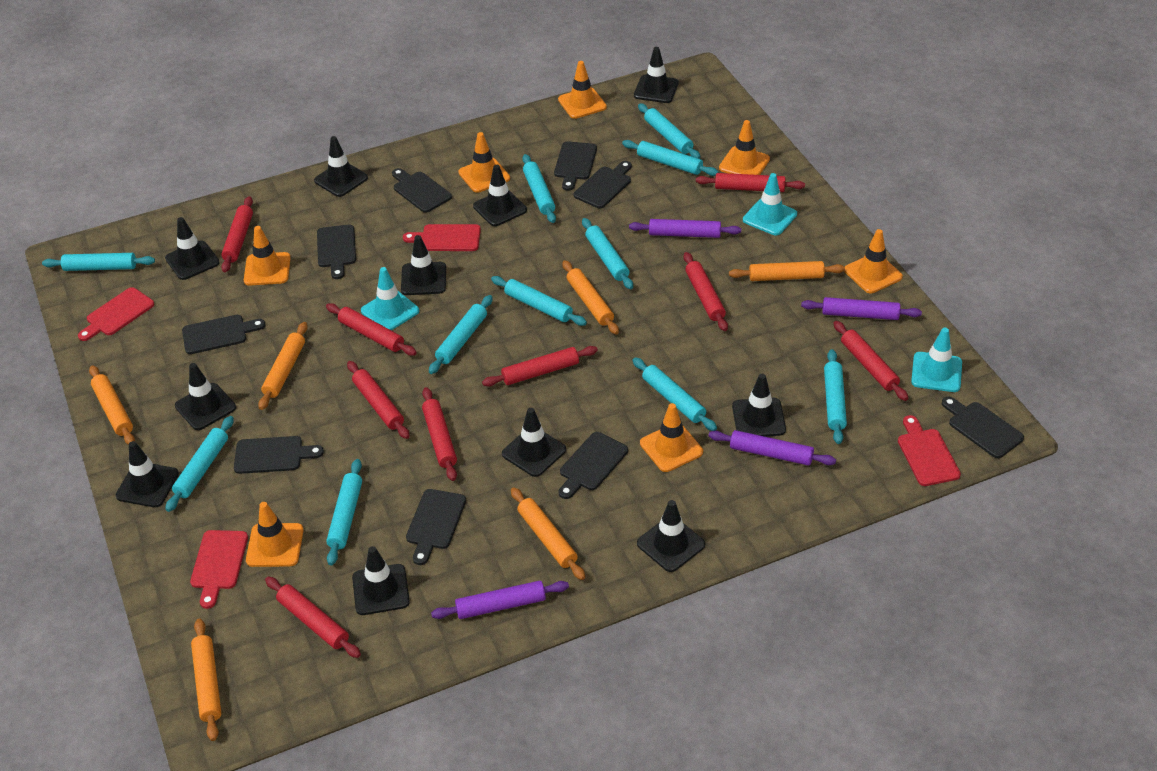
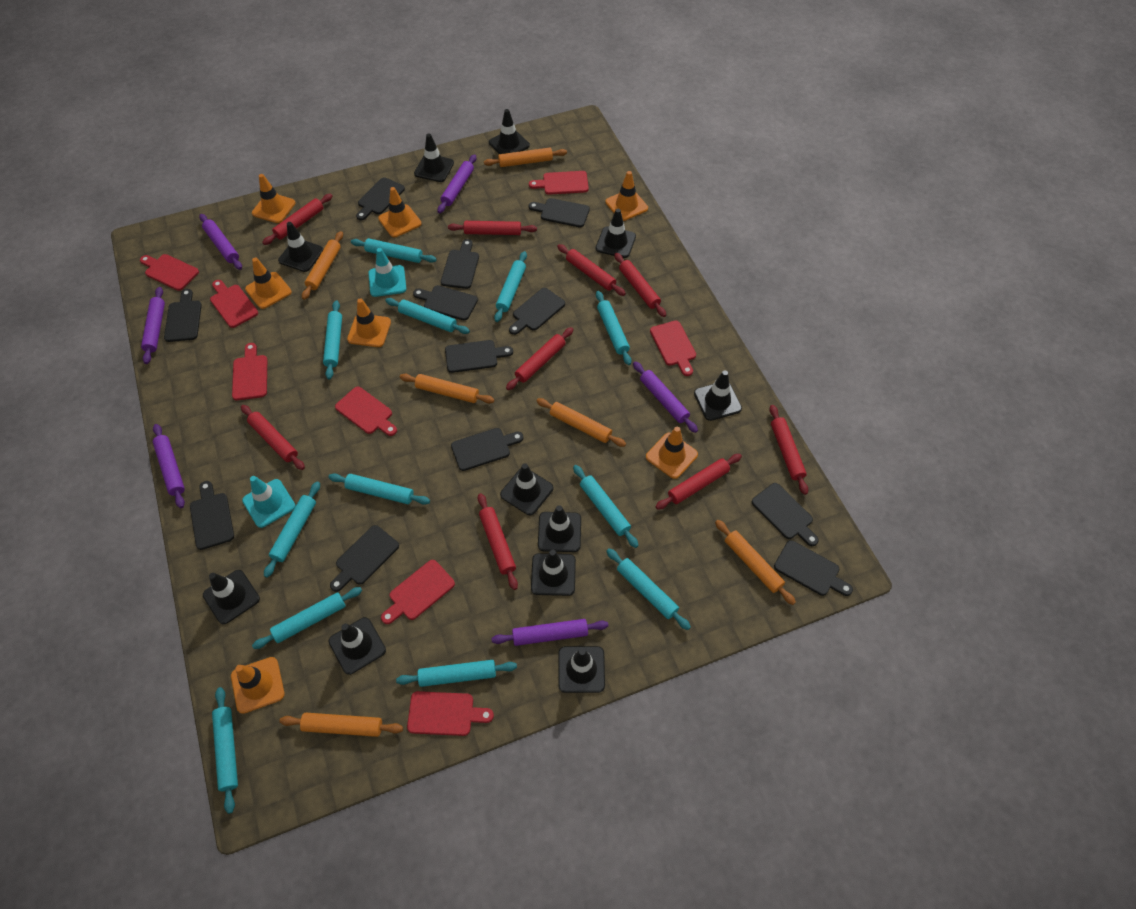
black cutting board: 9 -> 12
purple rolling pin: 4 -> 6
red cutting board: 4 -> 8
turquoise rolling pin: 11 -> 12
turquoise traffic cone: 3 -> 2

